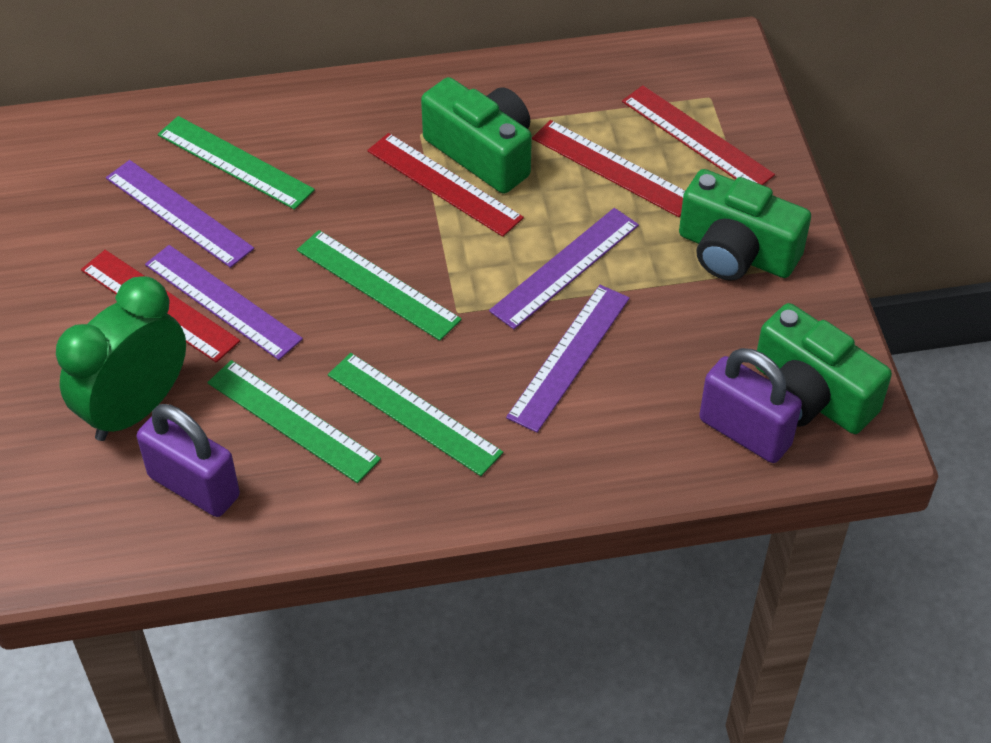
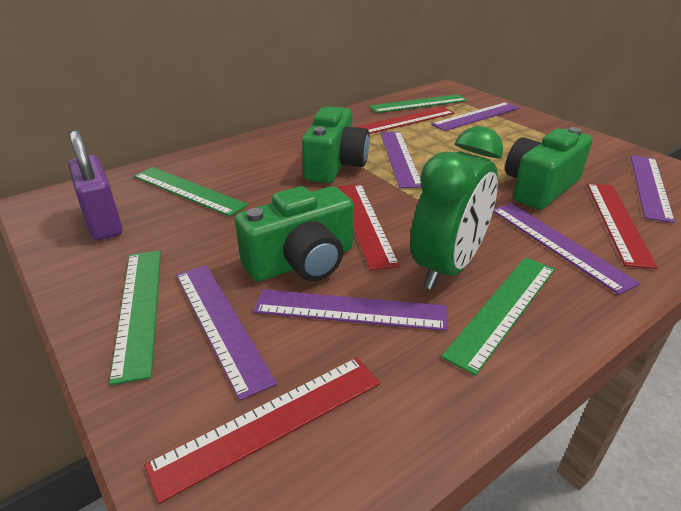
purple padlock: 2 -> 1
purple ruler: 4 -> 6

